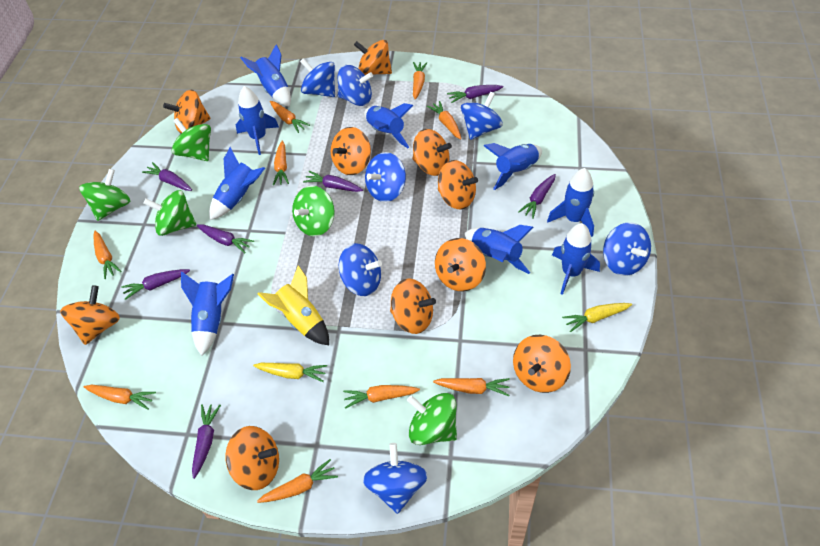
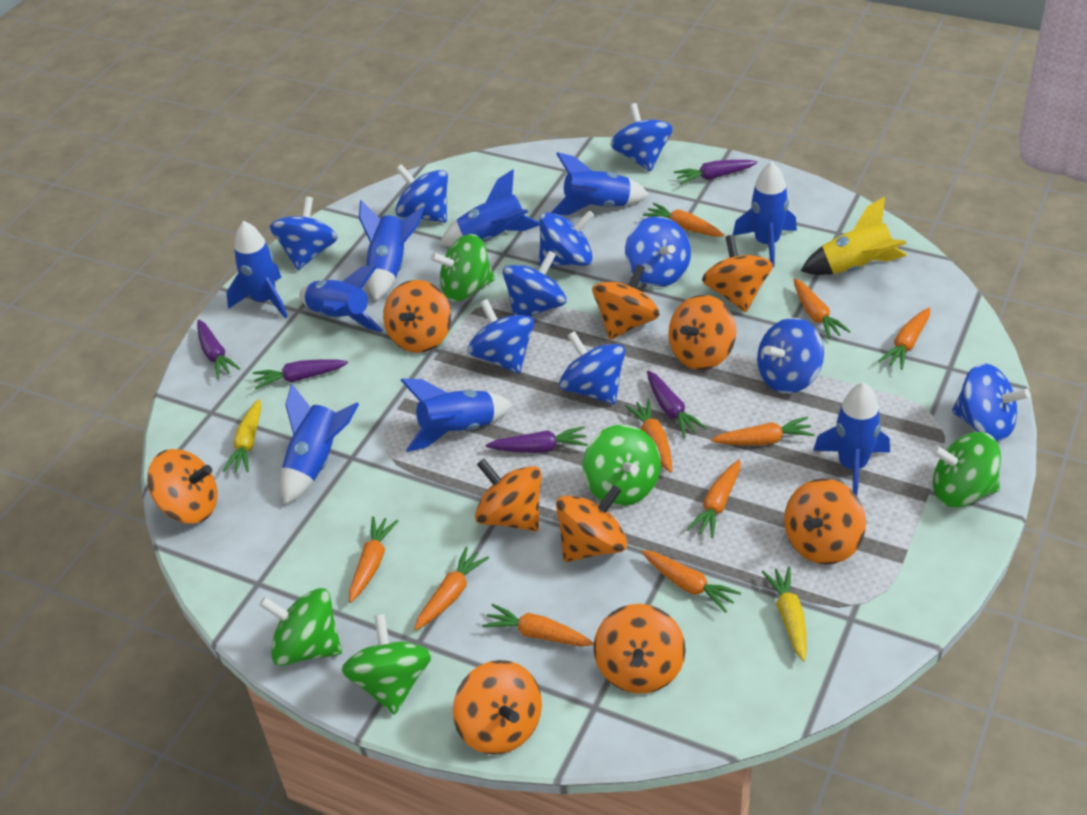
blue spinning top: 7 -> 10
orange carrot: 9 -> 10
purple carrot: 7 -> 5

